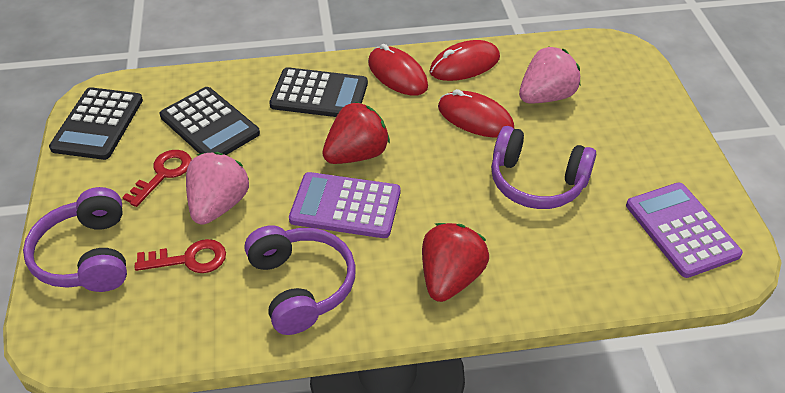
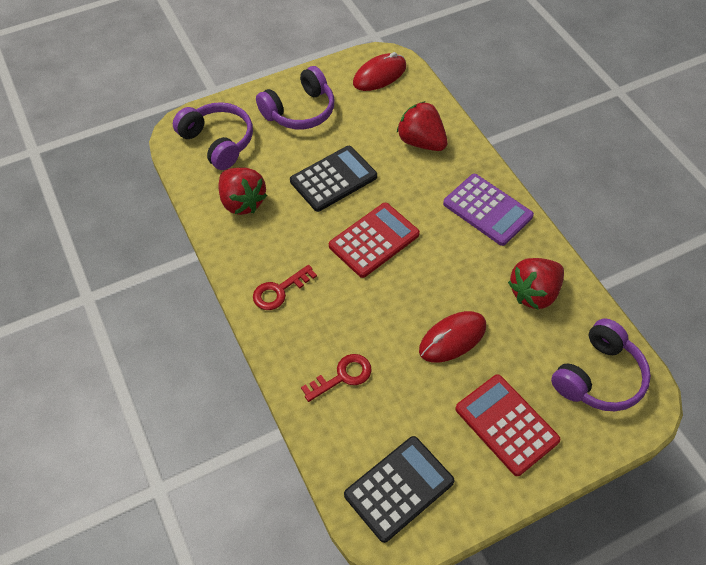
black calculator: 3 -> 2
pink strawberry: 2 -> 0
purple calculator: 2 -> 1
red calculator: 0 -> 2
red mouse: 3 -> 2
red strawberry: 2 -> 3

